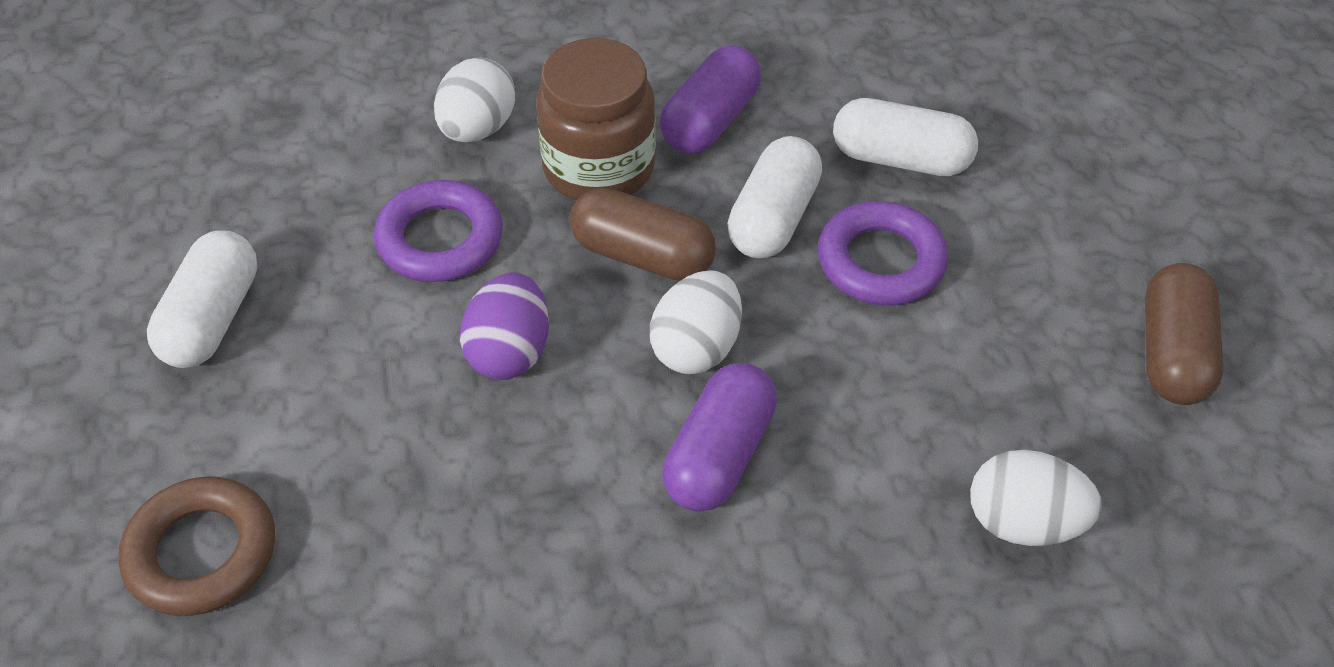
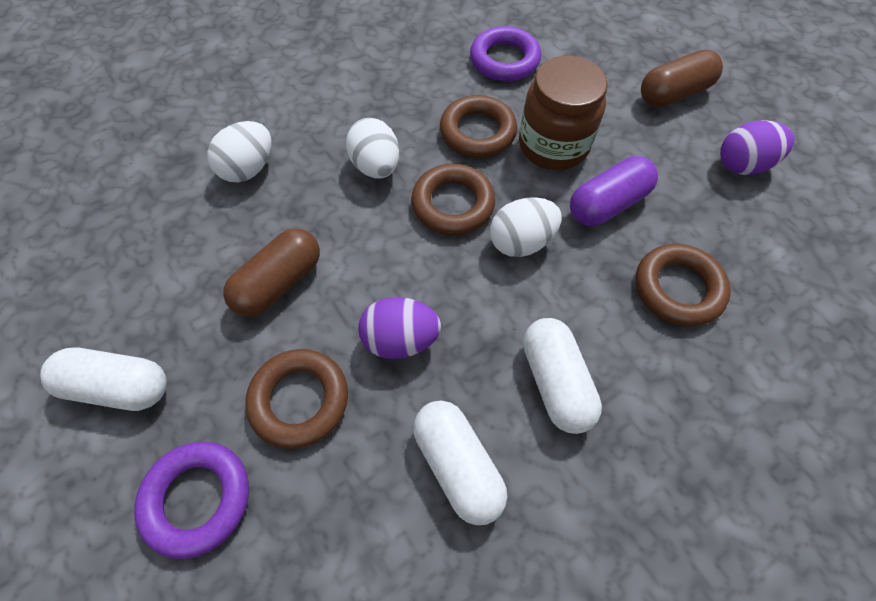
brown ring: 1 -> 4
purple capsule: 2 -> 1
purple egg: 1 -> 2

